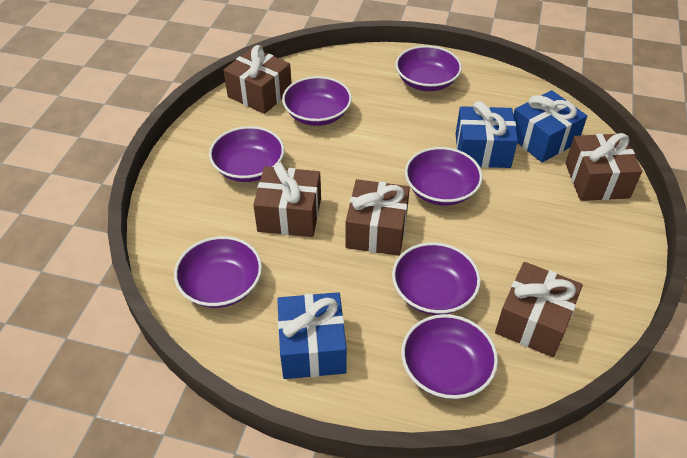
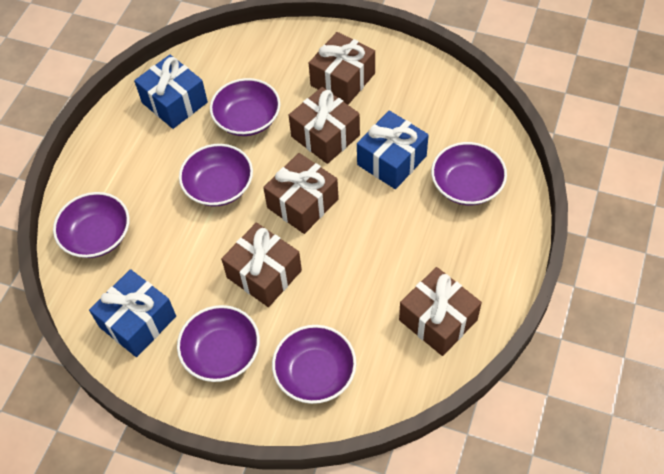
purple bowl: 7 -> 6

